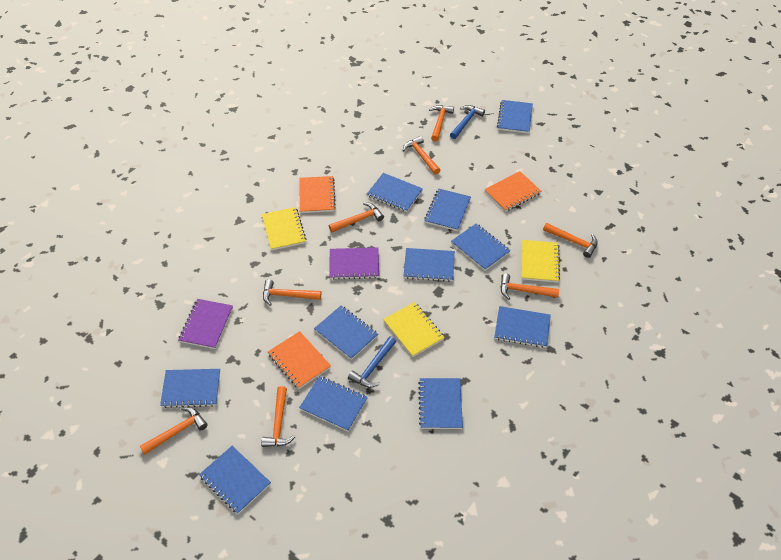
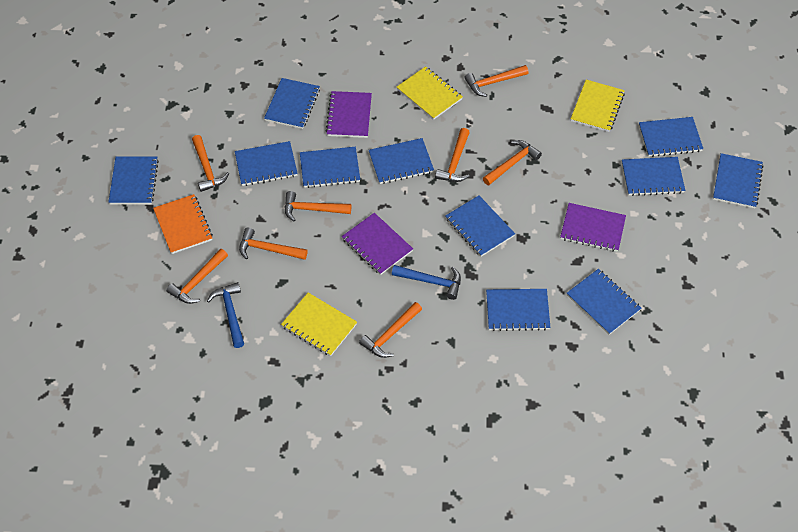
orange notebook: 3 -> 1
purple notebook: 2 -> 3

